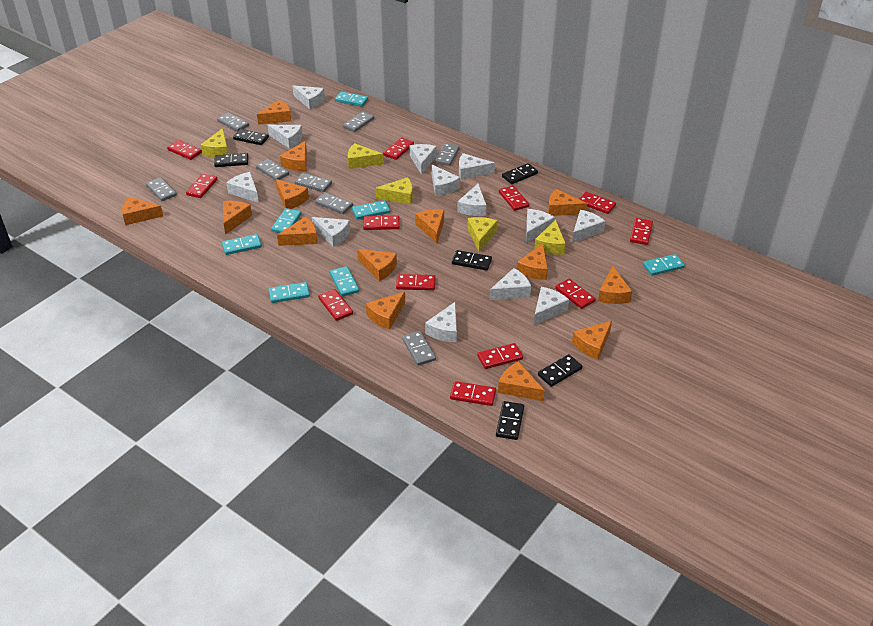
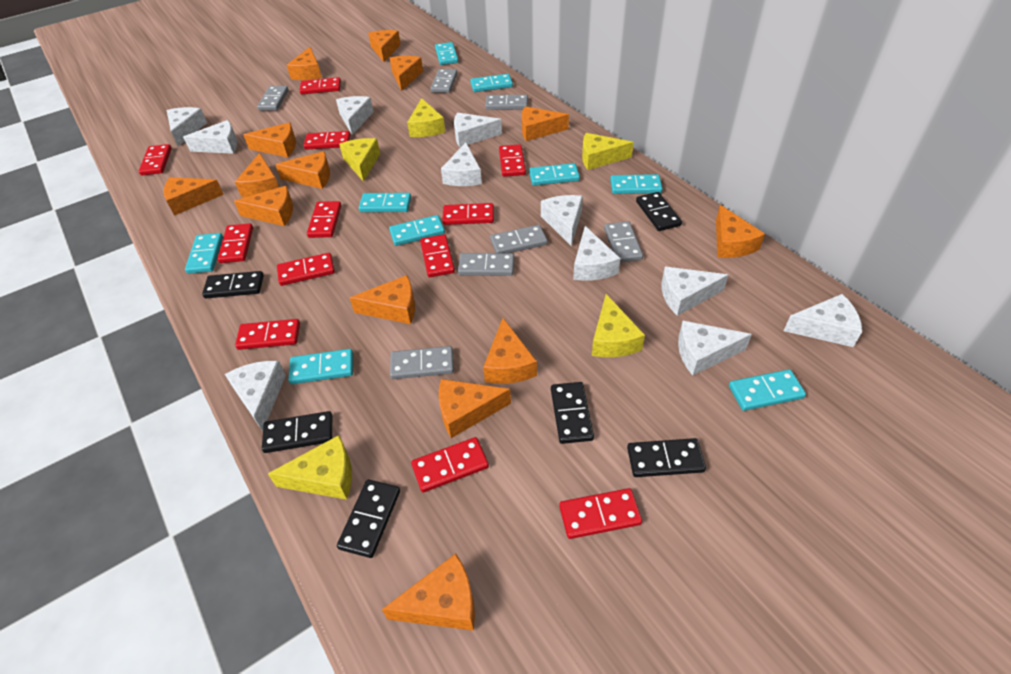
grey domino: 8 -> 7
turquoise domino: 7 -> 9
white cheese: 13 -> 11

